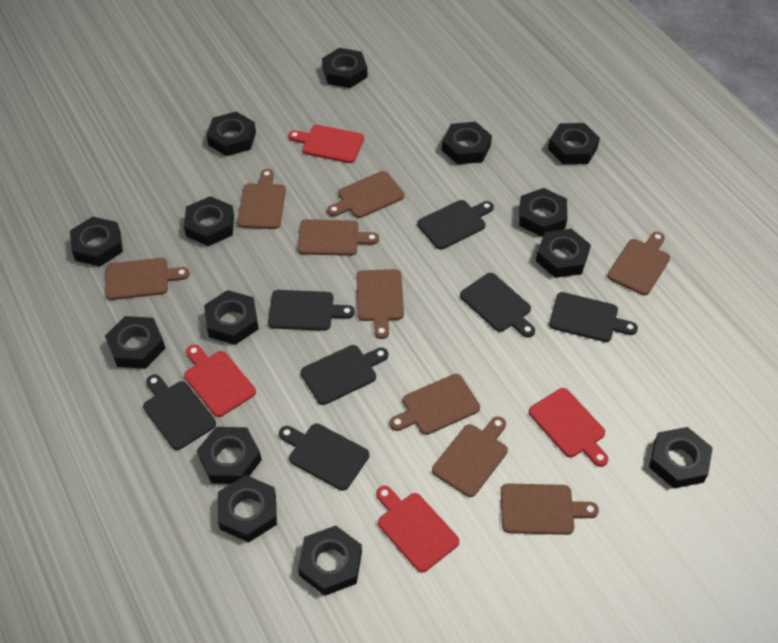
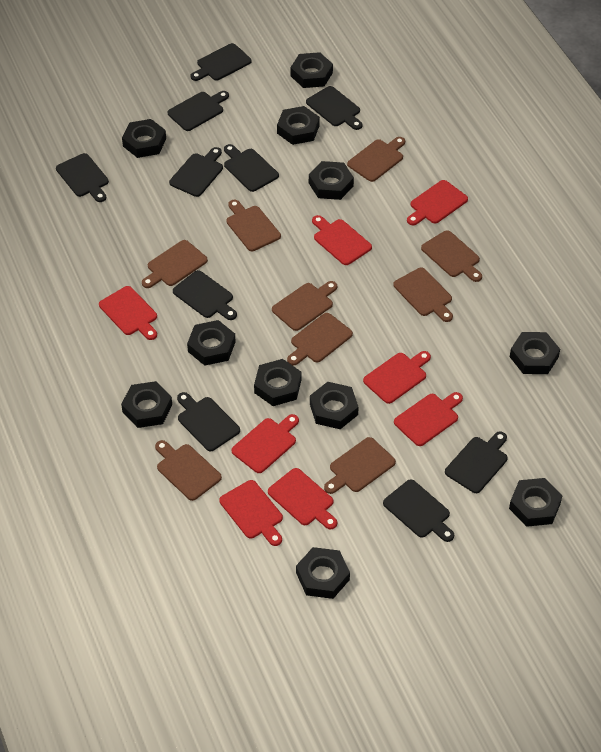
black cutting board: 7 -> 10
black nut: 14 -> 11
red cutting board: 4 -> 8

